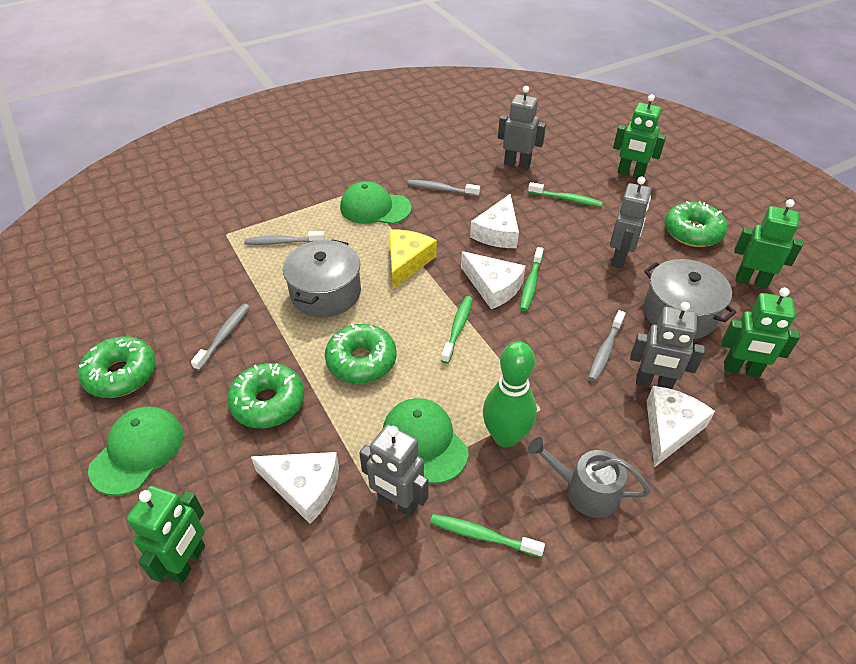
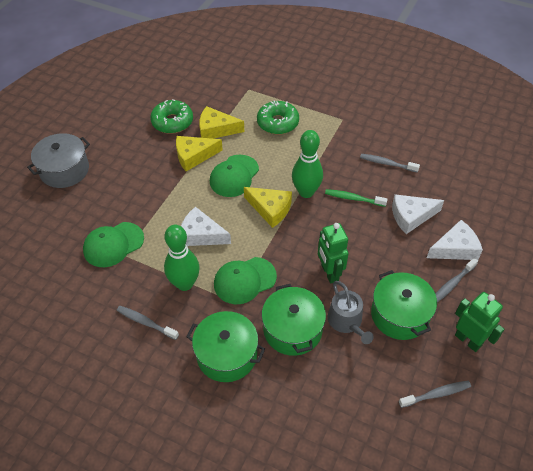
green bowling pin: 1 -> 2
green donut: 4 -> 2
green pot: 0 -> 3
green robot: 4 -> 2
green toothbrush: 4 -> 1
grey pot: 2 -> 1
grey robot: 4 -> 0
white cheese: 4 -> 3
yellow cheese: 1 -> 3

